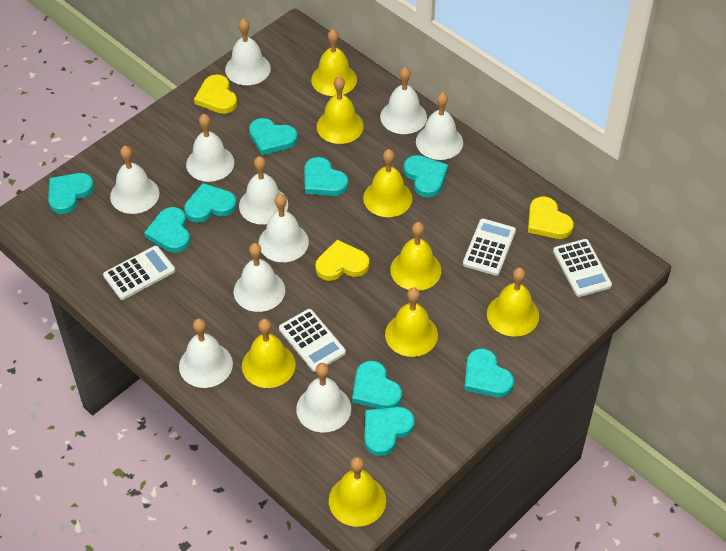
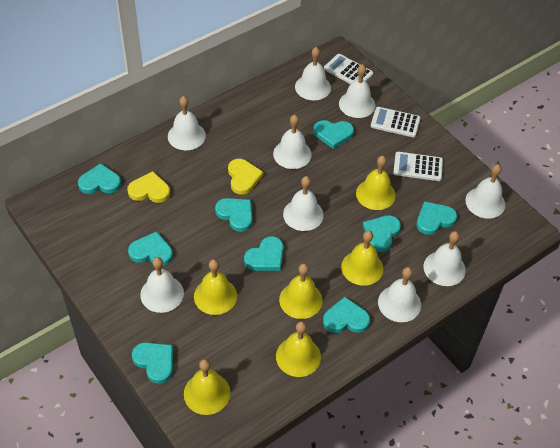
white bell: 10 -> 9
white calculator: 4 -> 3
yellow bell: 8 -> 6
yellow heart: 3 -> 2

